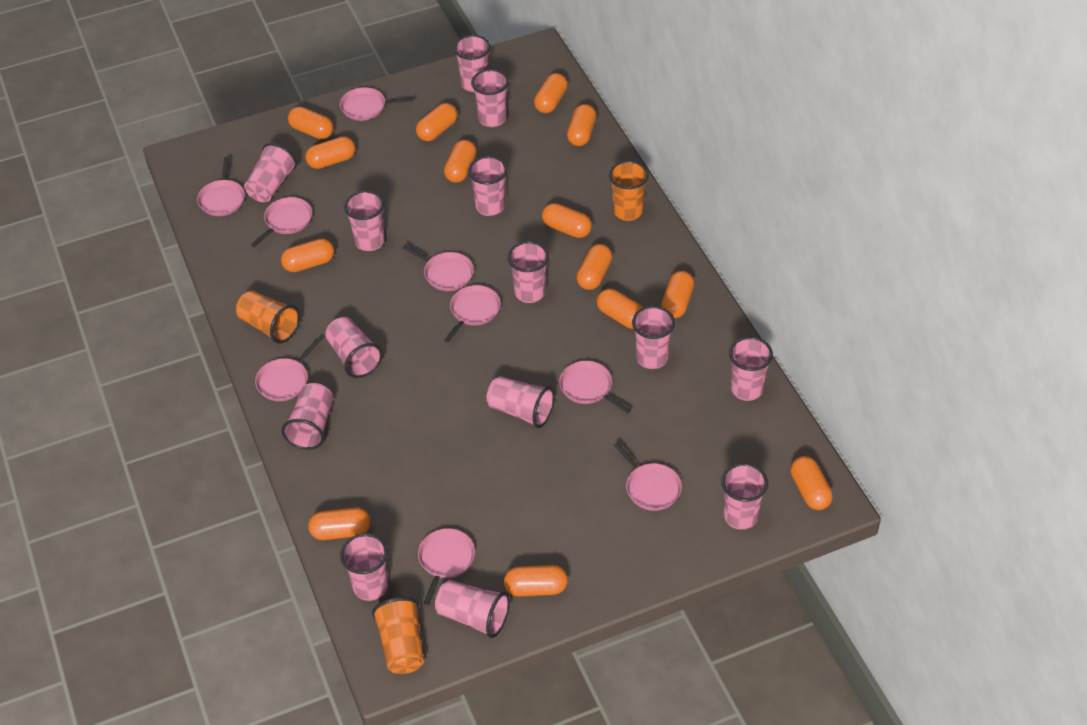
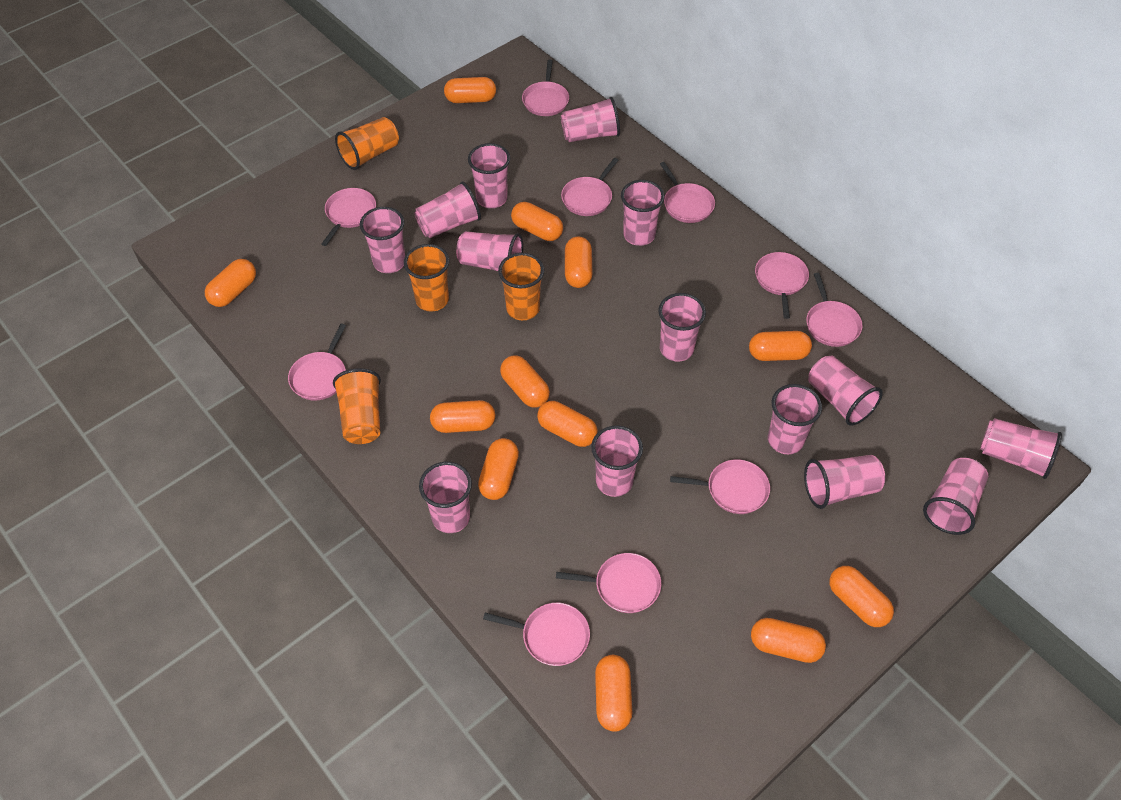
orange capsule: 14 -> 12
orange cup: 3 -> 4
pink pan: 9 -> 10

